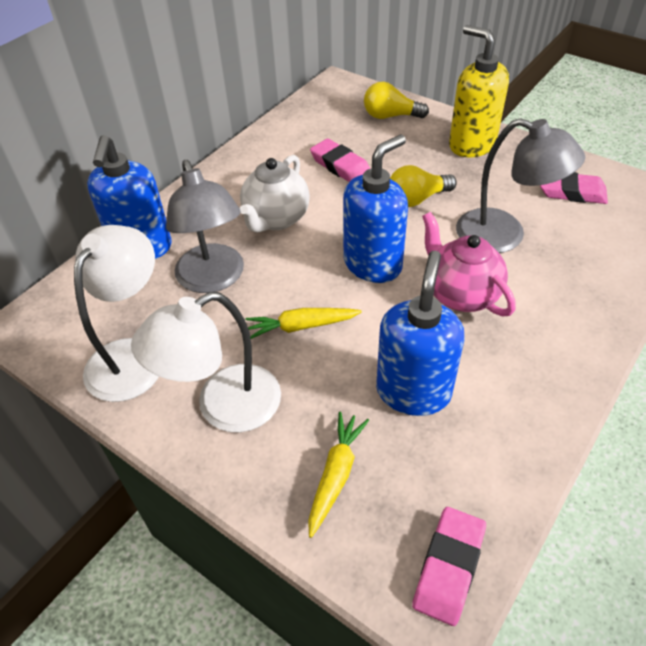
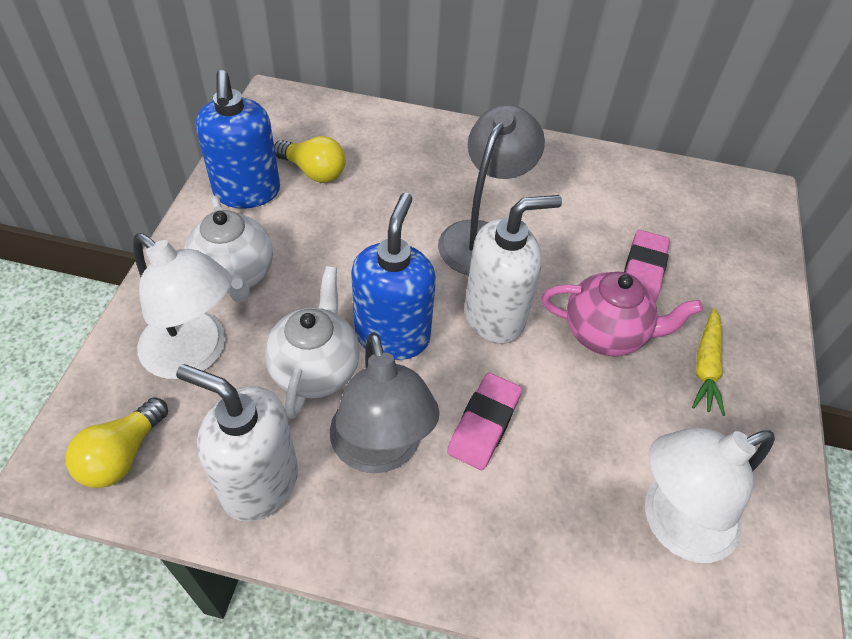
blue soap dispenser: 3 -> 2
pink eraser: 3 -> 2
white soap dispenser: 0 -> 2
white teapot: 1 -> 2
yellow carrot: 2 -> 1
yellow soap dispenser: 1 -> 0

